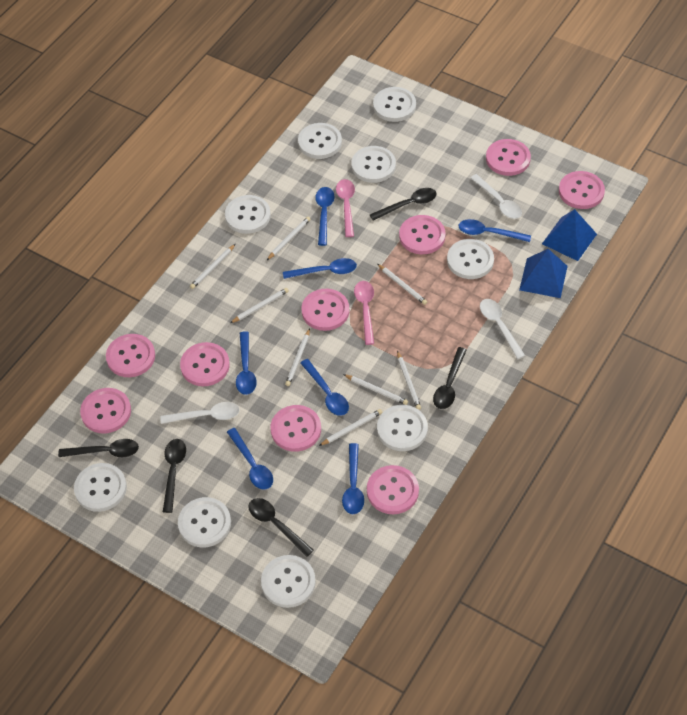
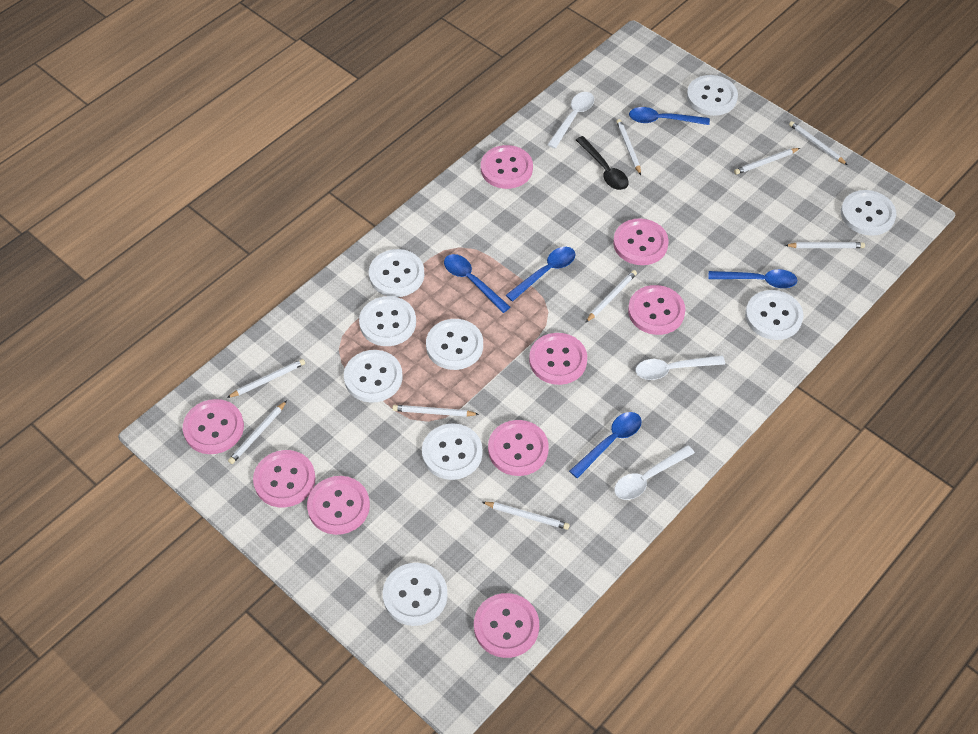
black spoon: 5 -> 1
blue pyramid: 2 -> 0
blue spoon: 7 -> 5
pink spoon: 2 -> 0
white pencil: 8 -> 9

